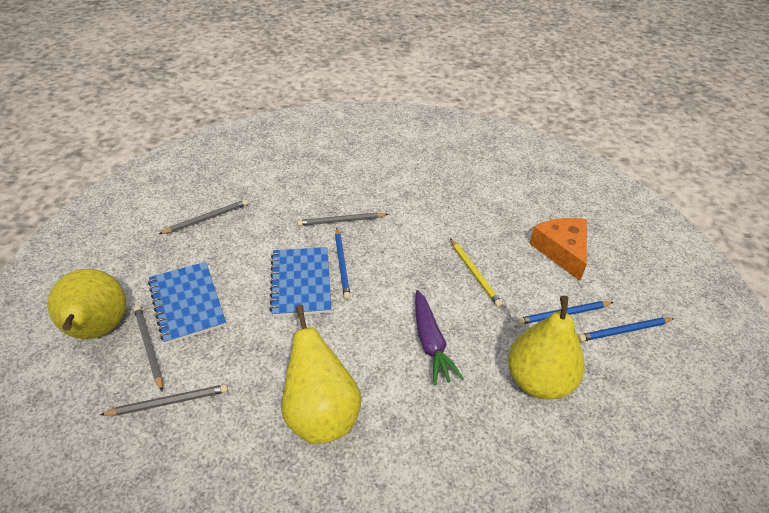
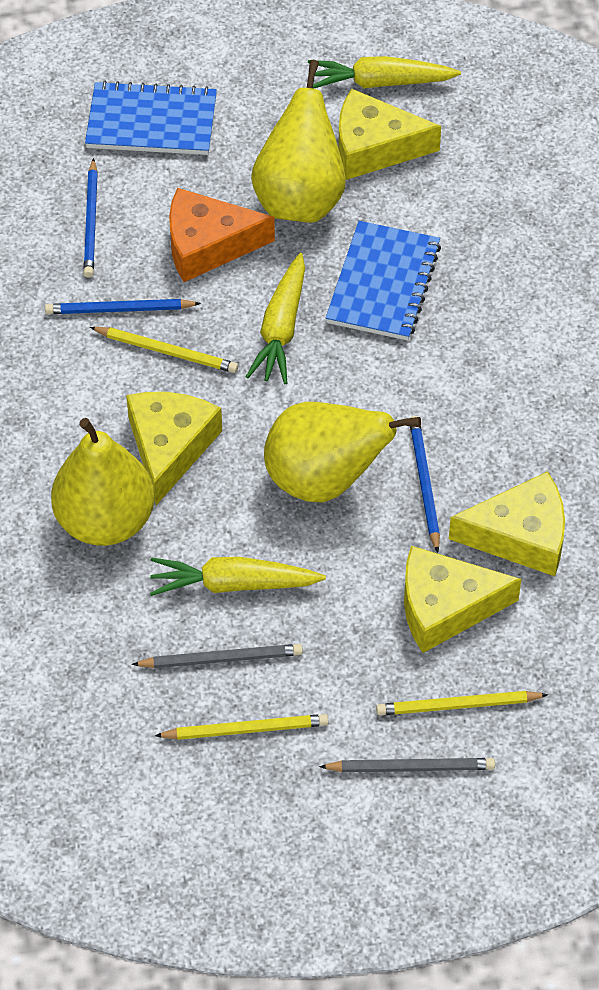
grey pencil: 4 -> 2
purple carrot: 1 -> 0
yellow carrot: 0 -> 3
yellow cheese: 0 -> 4
yellow pencil: 1 -> 3

